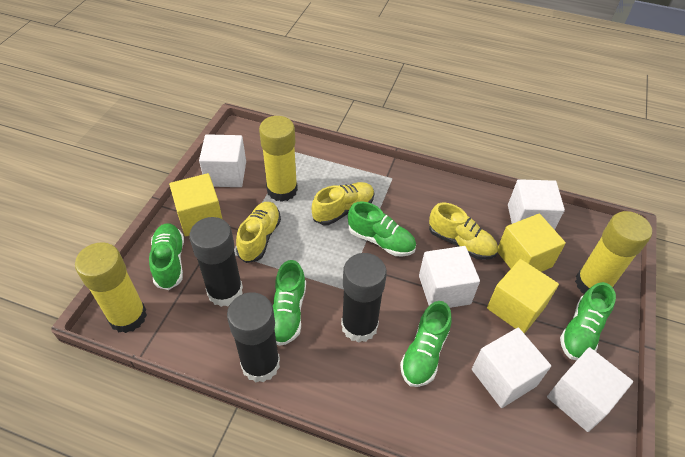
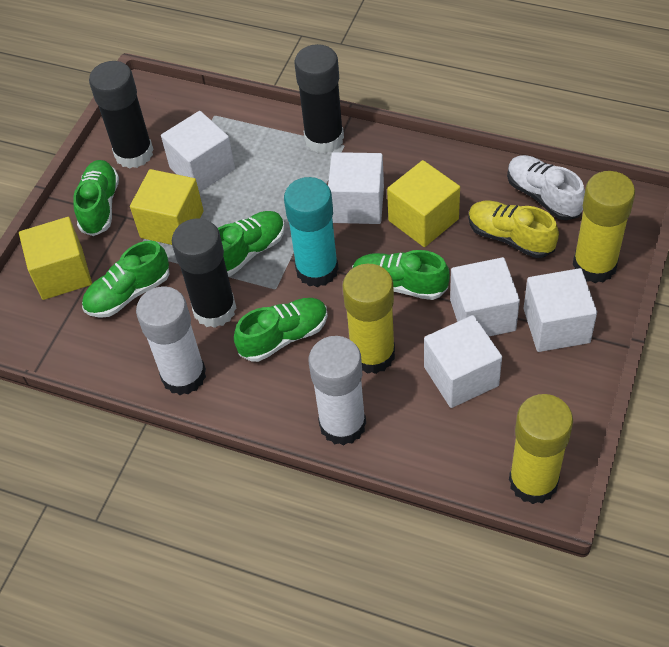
turquoise glue stick: 0 -> 1
white glue stick: 0 -> 2
white shoe: 0 -> 1
yellow shoe: 3 -> 1

